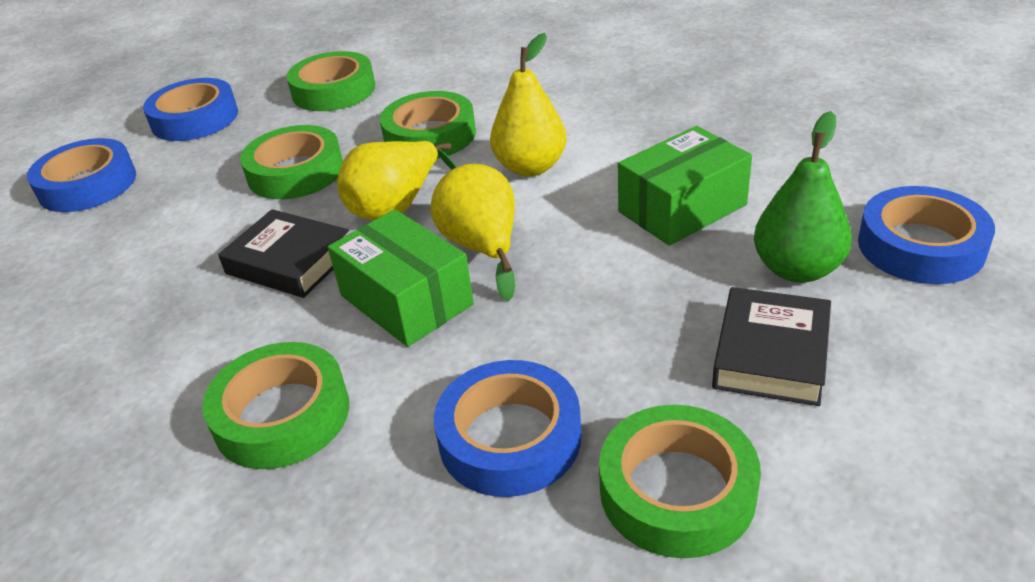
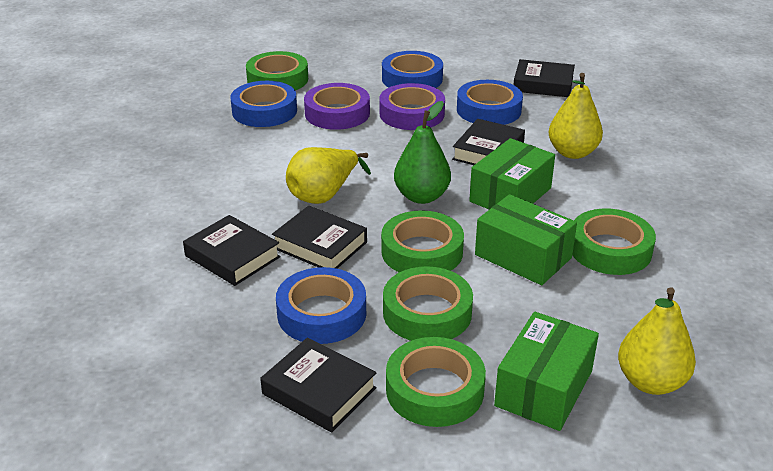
black book: 2 -> 5
green box: 2 -> 3
purple tape: 0 -> 2

